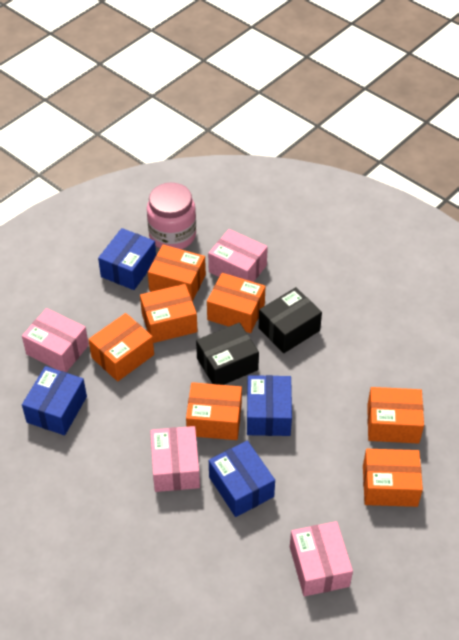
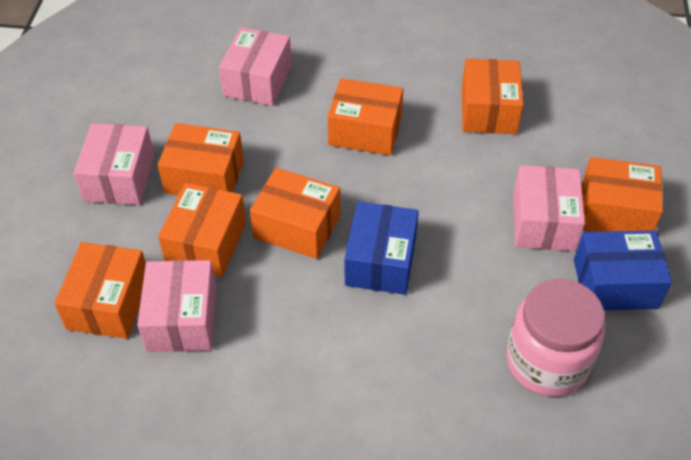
black box: 2 -> 0
blue box: 4 -> 2

